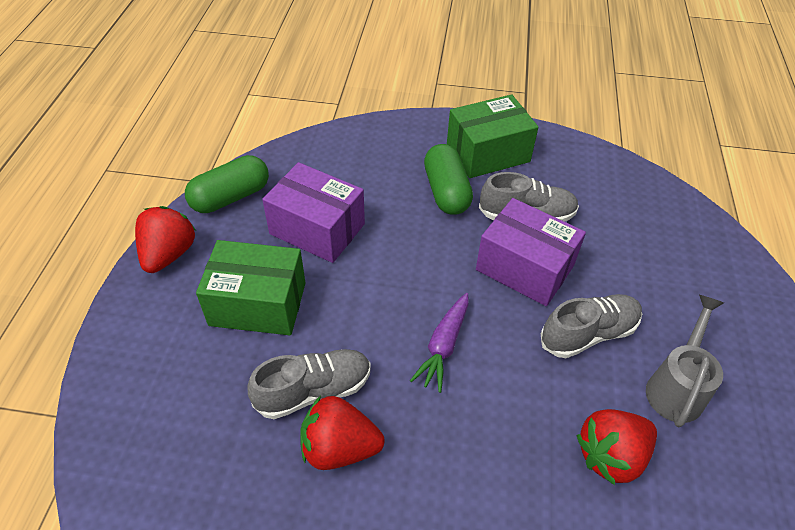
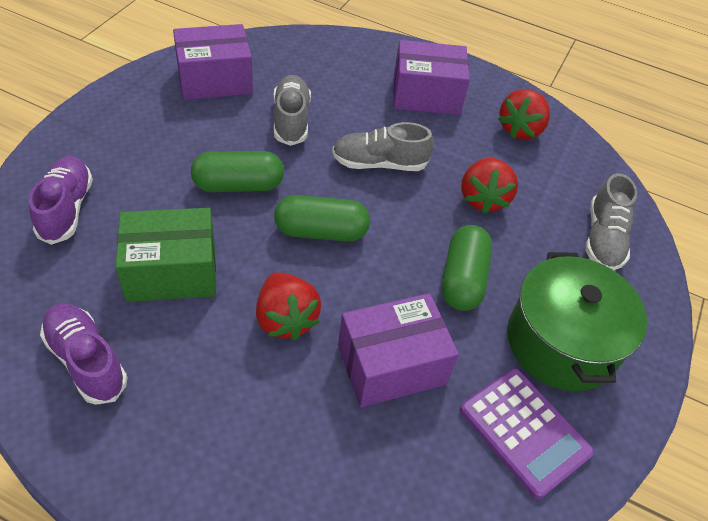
green box: 2 -> 1
green capsule: 2 -> 3
green pot: 0 -> 1
grey watering can: 1 -> 0
purple box: 2 -> 3
purple calculator: 0 -> 1
purple carrot: 1 -> 0
purple shoe: 0 -> 2

